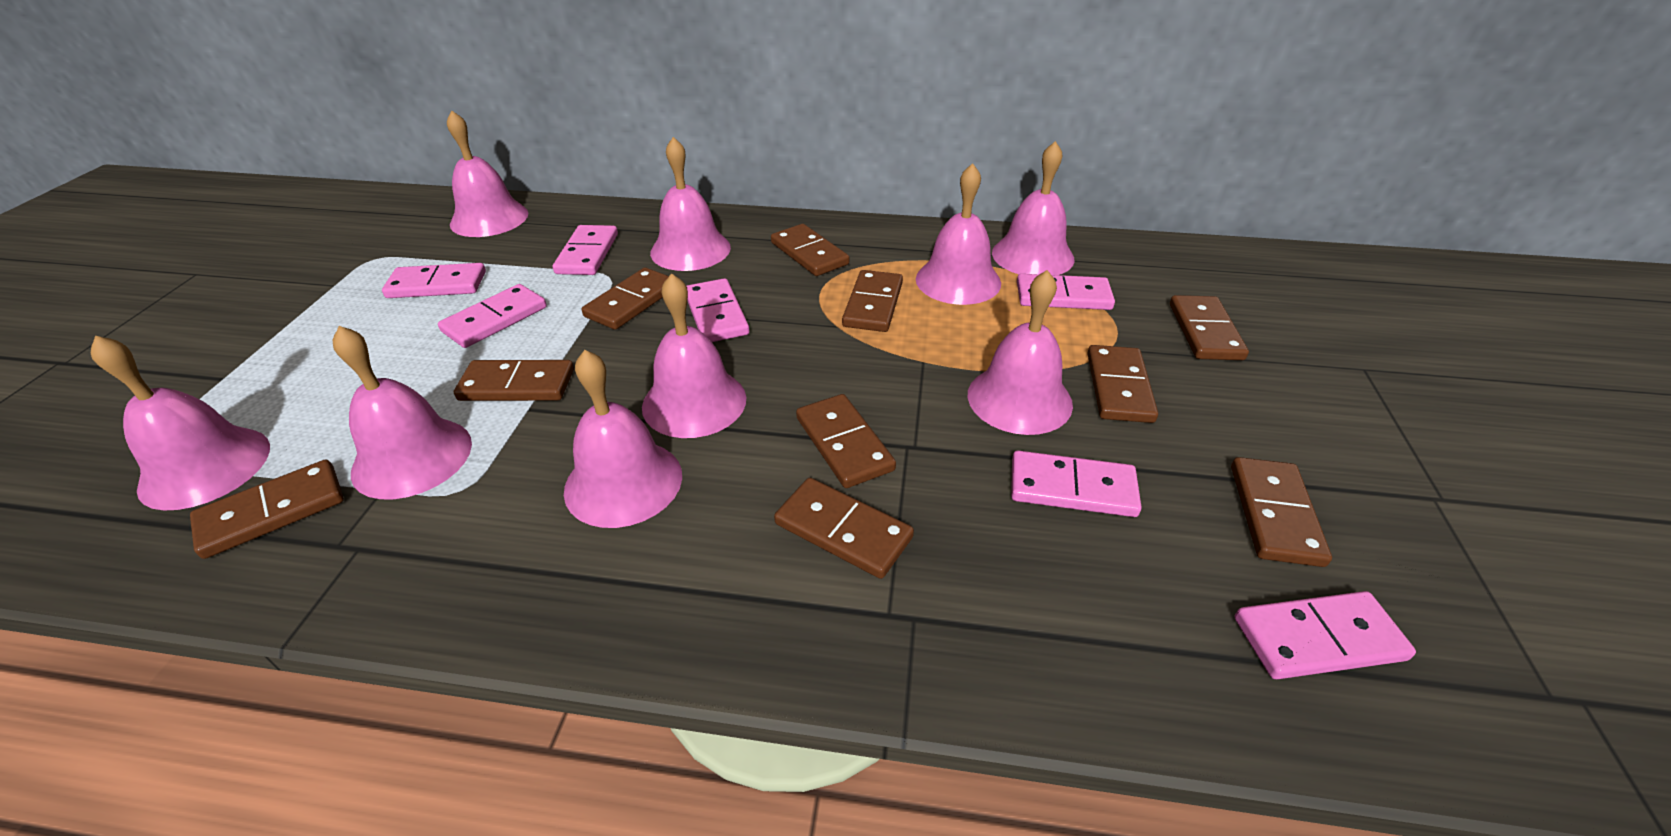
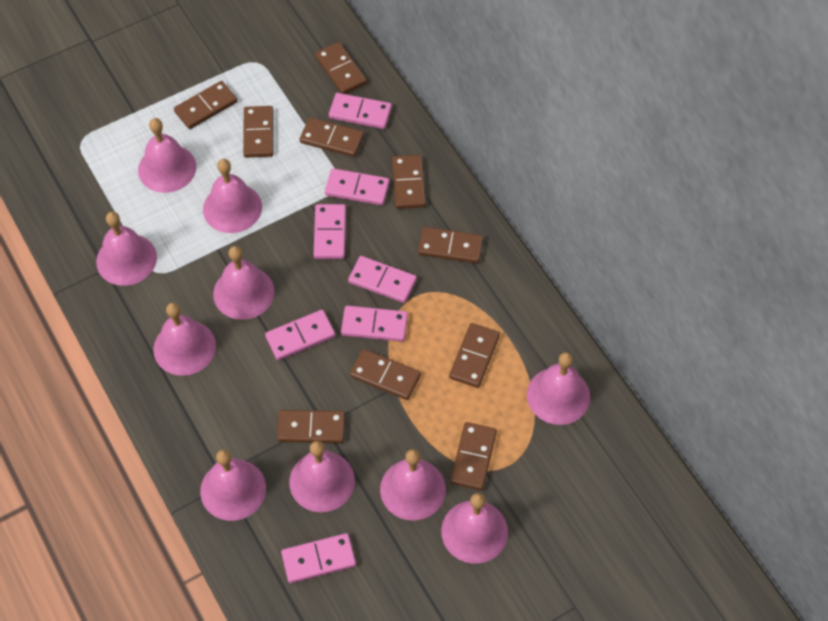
pink bell: 9 -> 10

